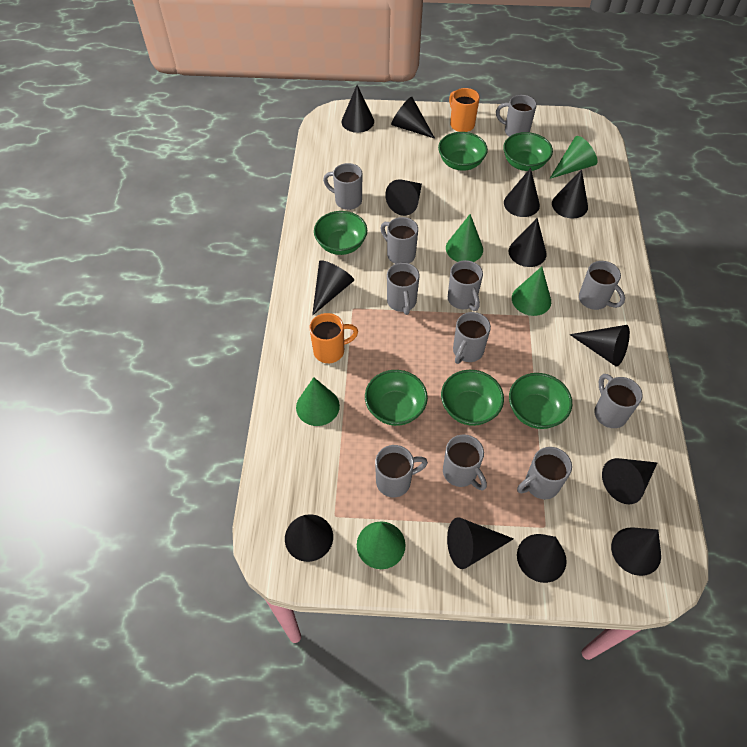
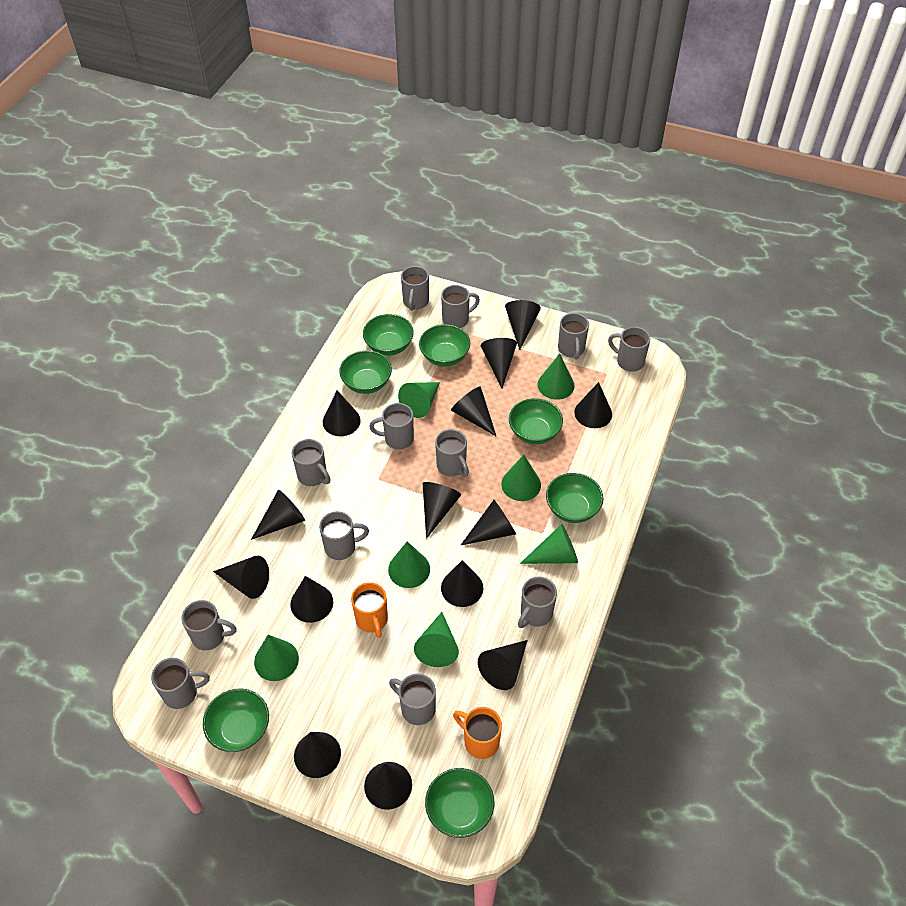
black cone: 13 -> 14
green bowl: 6 -> 7
green cone: 5 -> 7
grey mug: 11 -> 12

